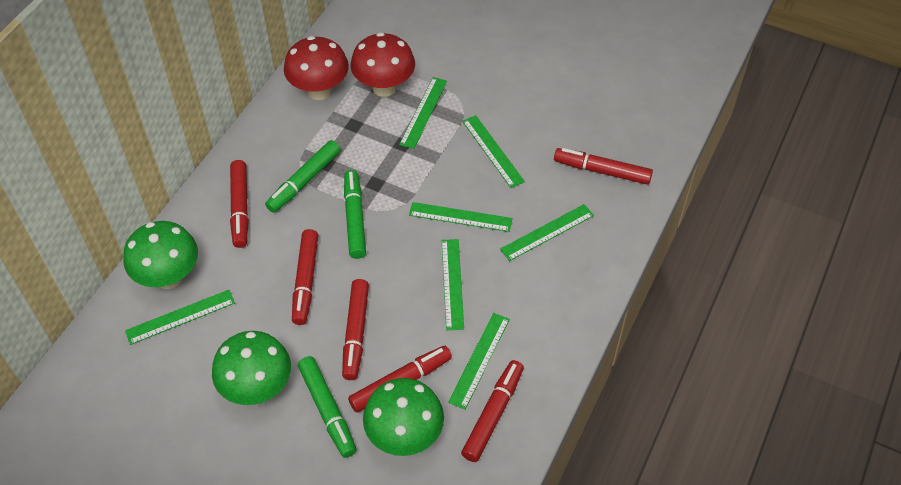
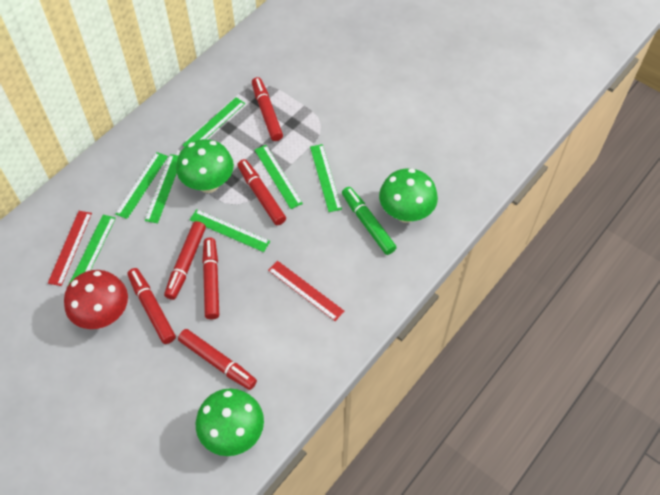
green marker: 3 -> 1
red mushroom: 2 -> 1
red ruler: 0 -> 2

